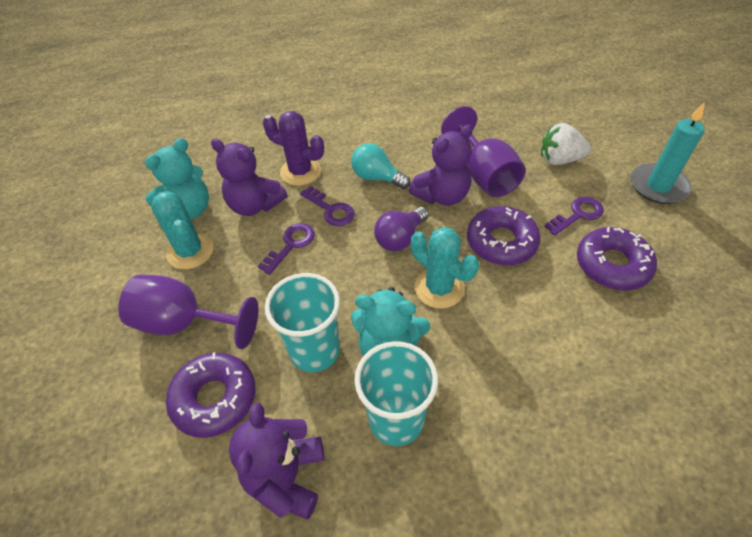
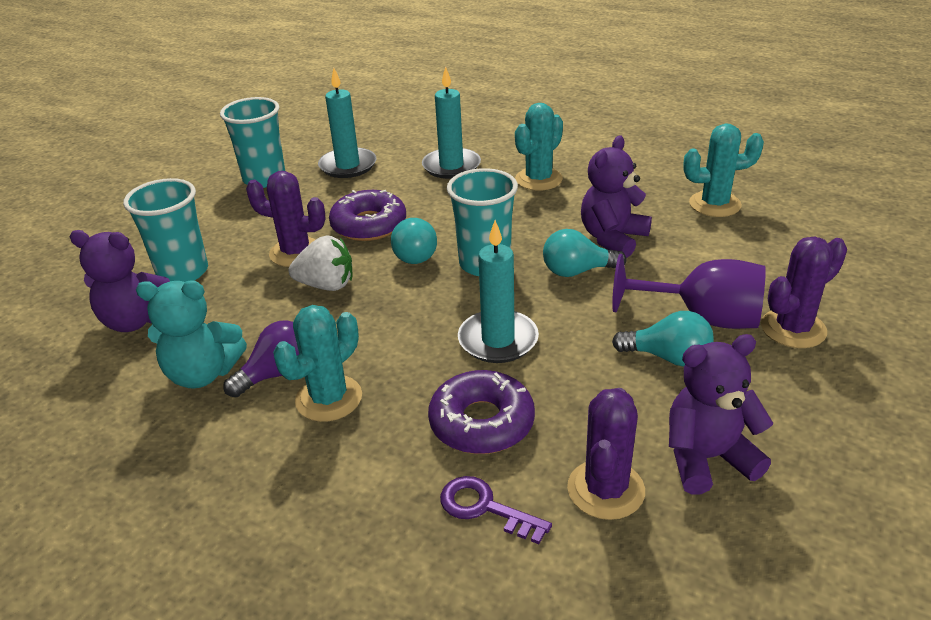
purple cactus: 1 -> 3
purple donut: 3 -> 2
purple goblet: 2 -> 1
purple key: 3 -> 1
turquoise cactus: 2 -> 3
turquoise candle: 1 -> 3
turquoise cup: 2 -> 3
turquoise light bulb: 1 -> 3
turquoise teddy bear: 2 -> 1

